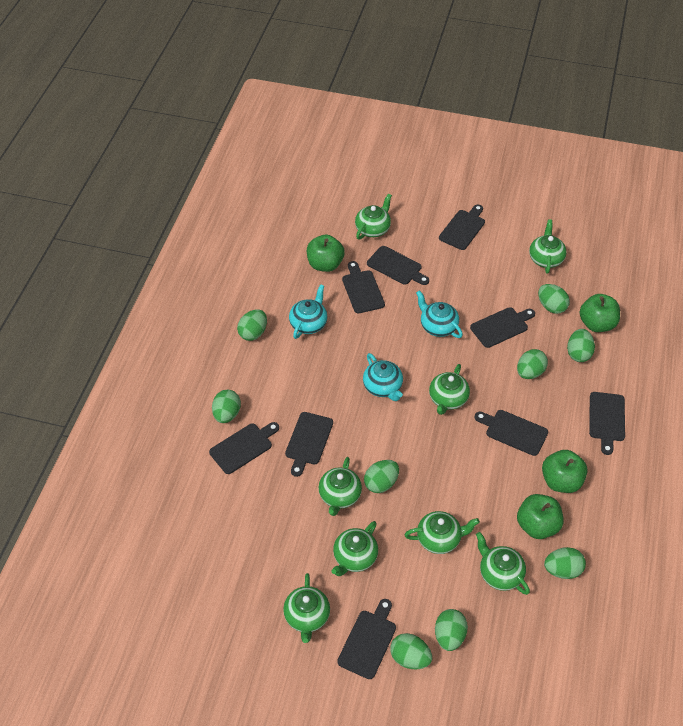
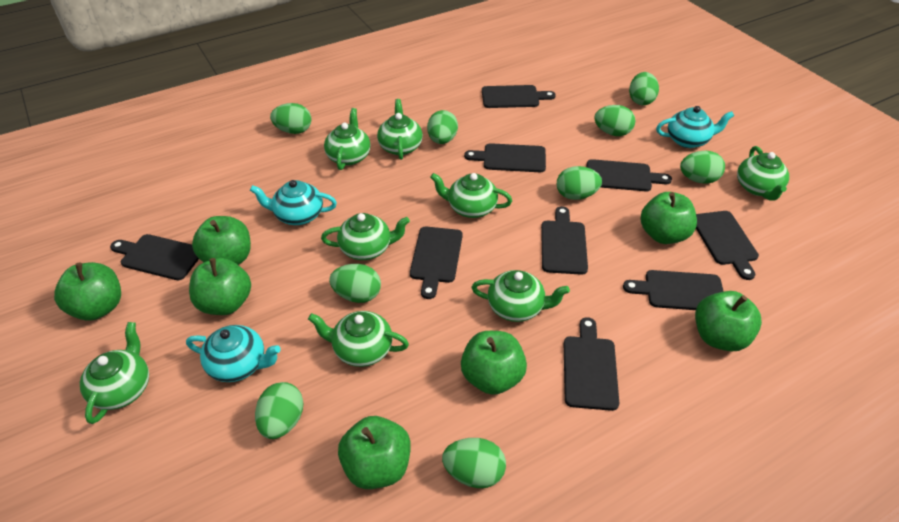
green apple: 4 -> 7

